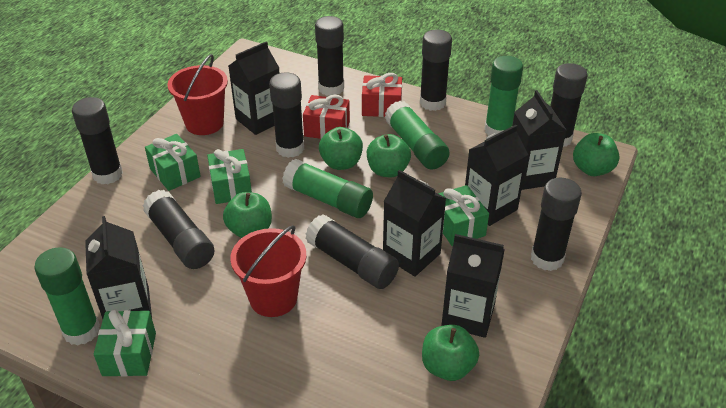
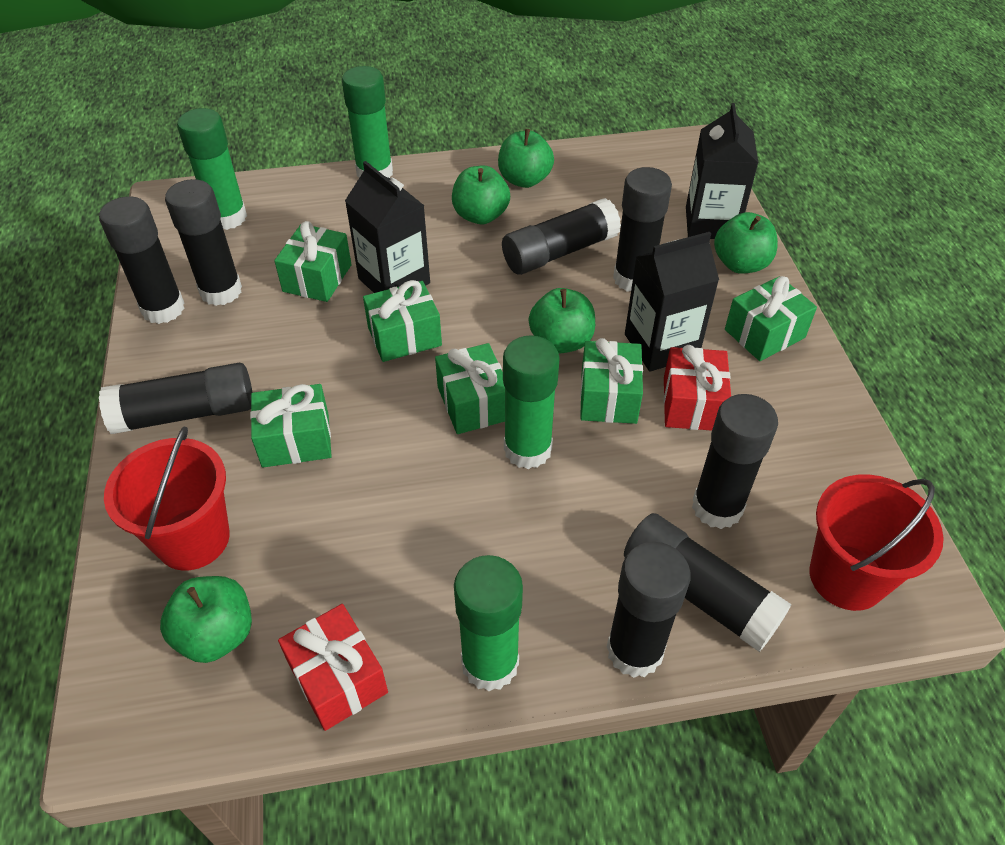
black carton: 6 -> 3
green gift: 4 -> 6

